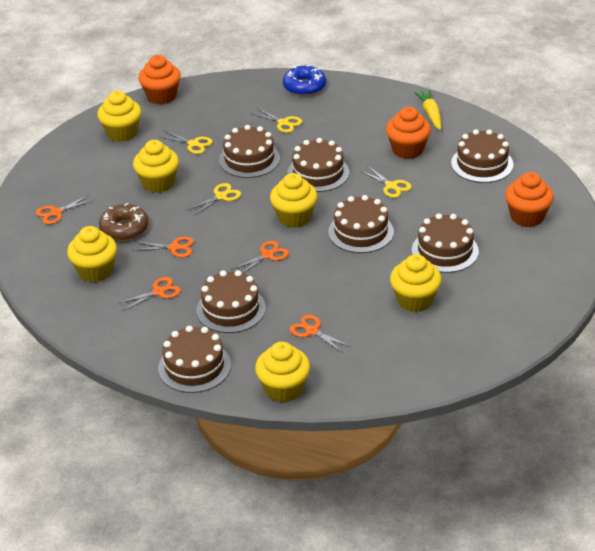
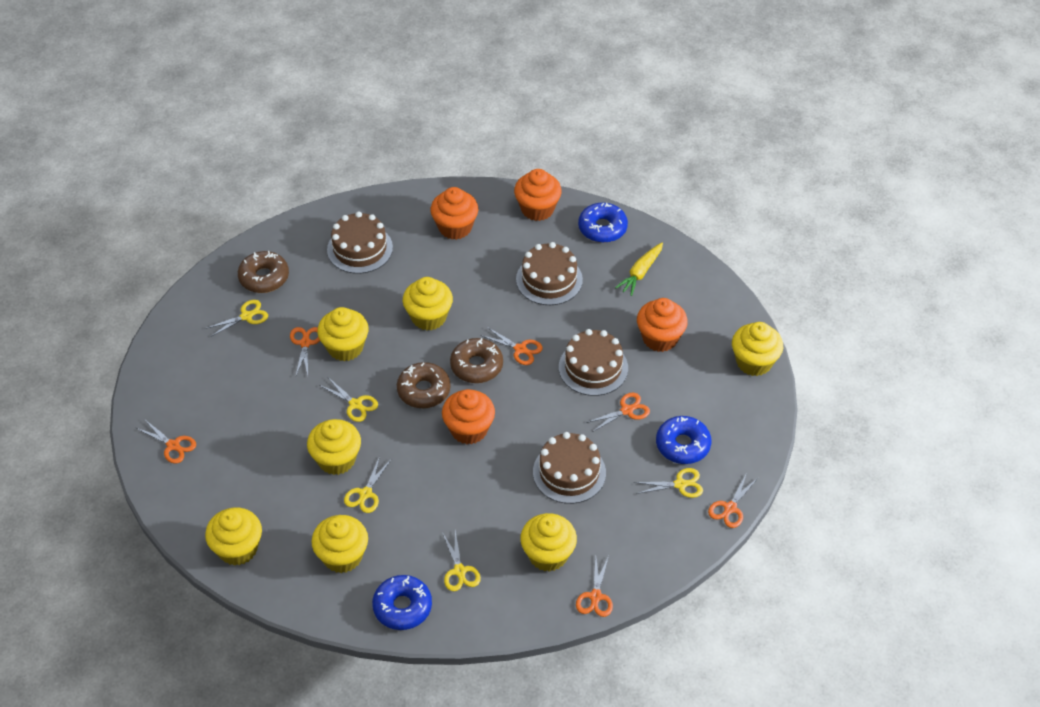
blue donut: 1 -> 3
brown cake: 7 -> 4
brown donut: 1 -> 3
orange cupcake: 3 -> 4
orange scissors: 5 -> 6
yellow cupcake: 6 -> 7
yellow scissors: 4 -> 5

